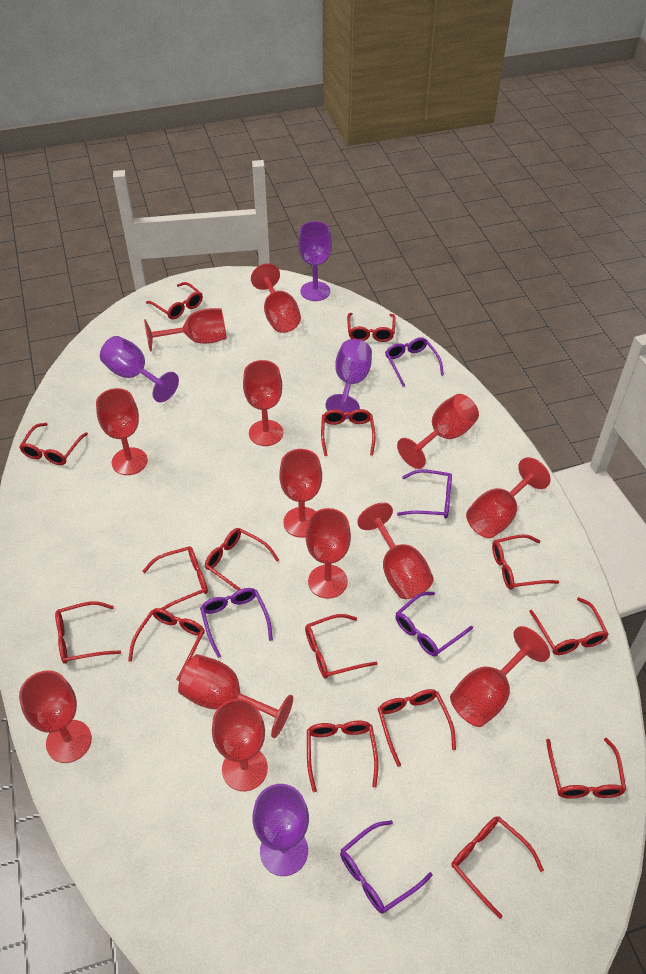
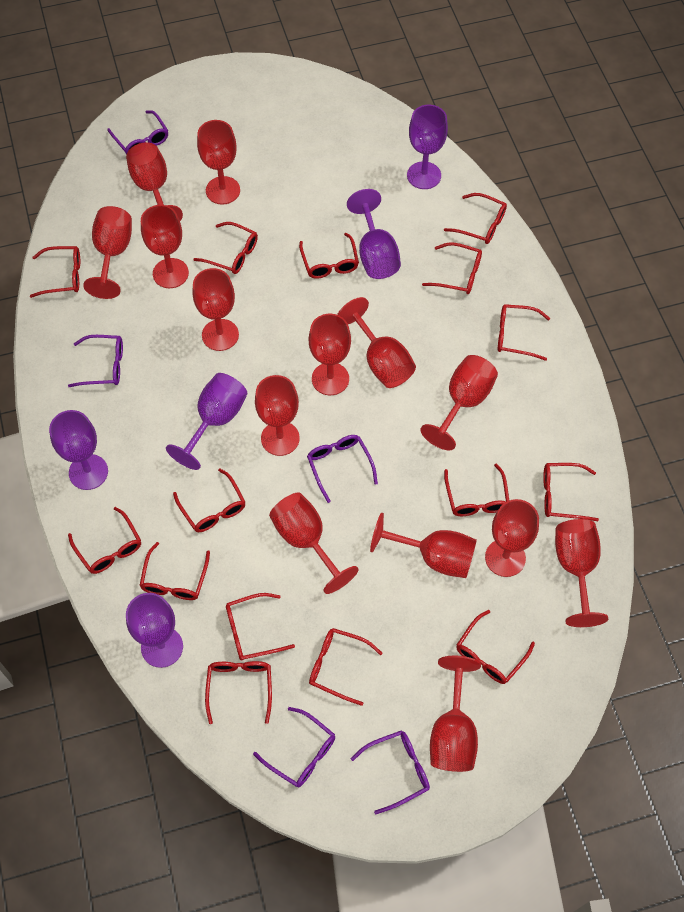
purple goblet: 4 -> 5
red goblet: 13 -> 14

